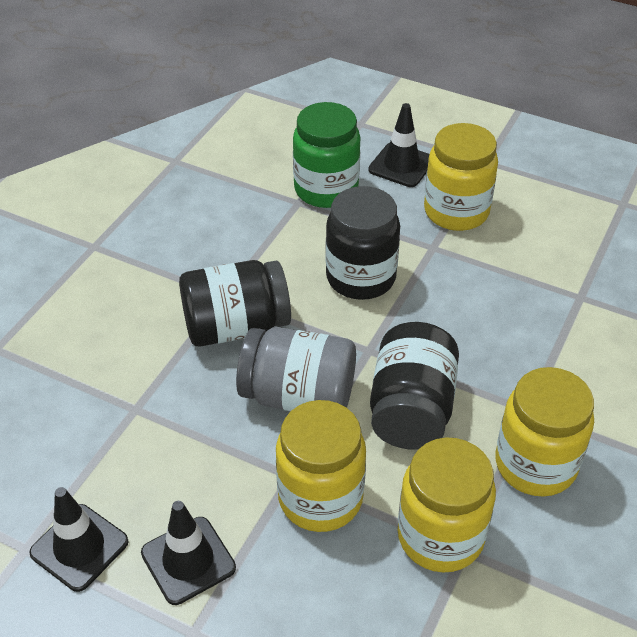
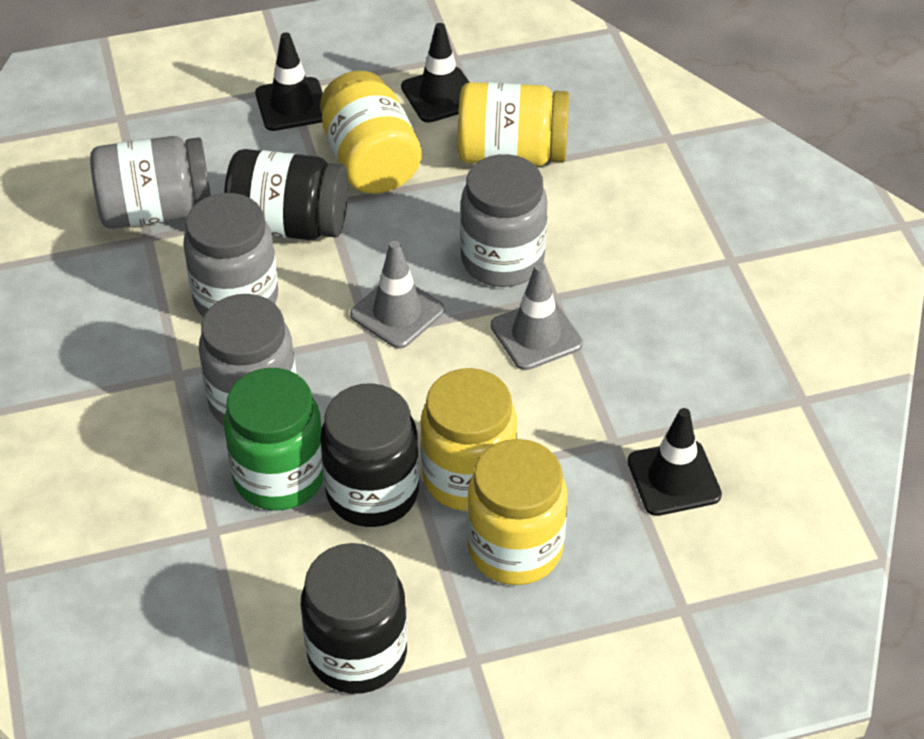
grey jar: 1 -> 4
grey traffic cone: 0 -> 2

